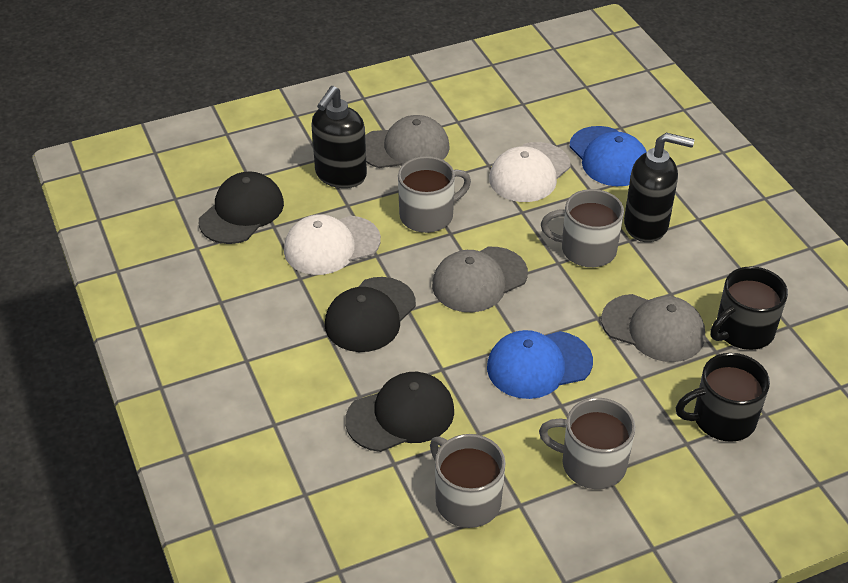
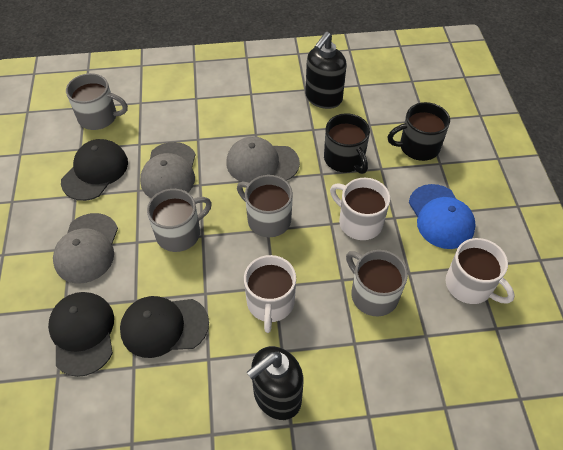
blue cap: 2 -> 1
white cap: 2 -> 0
white mug: 0 -> 3

